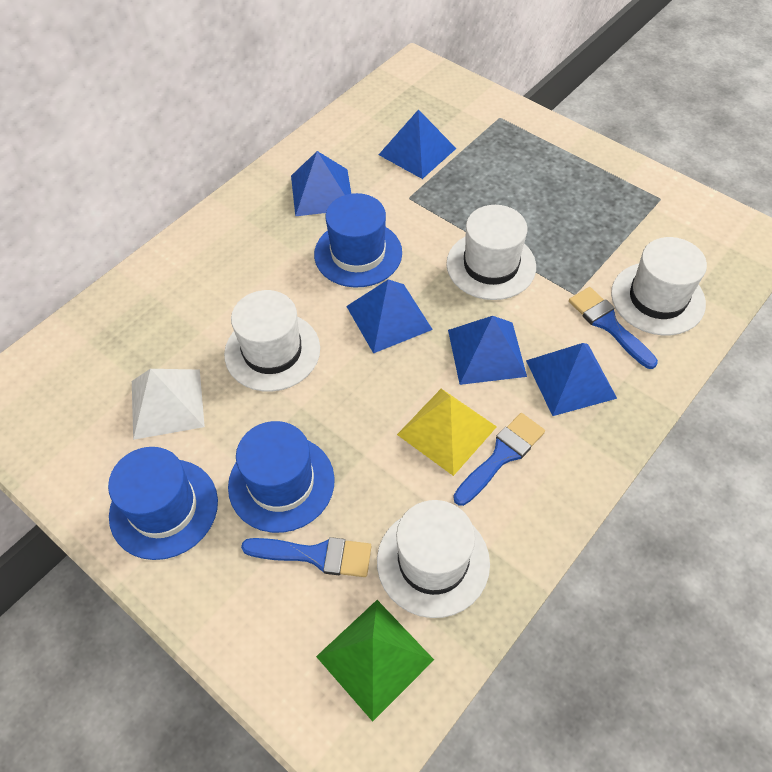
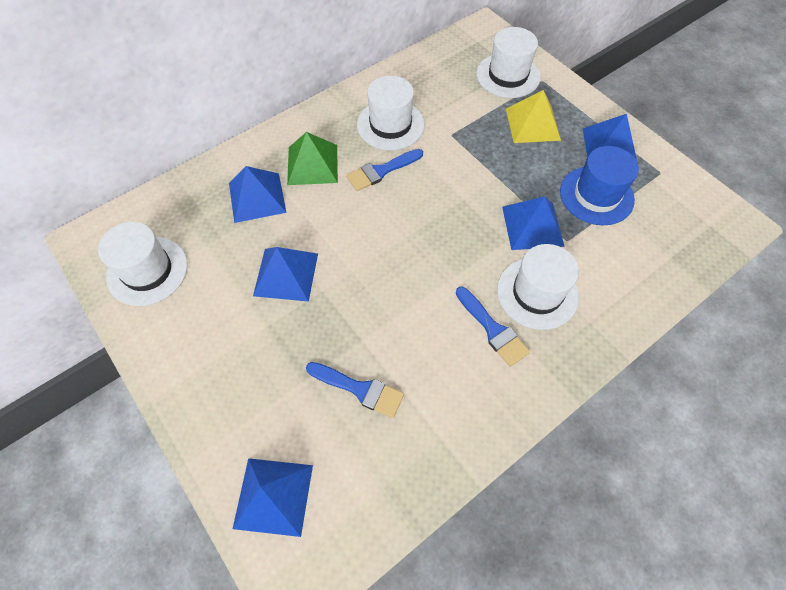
blue hat: 3 -> 1
white pyramid: 1 -> 0

